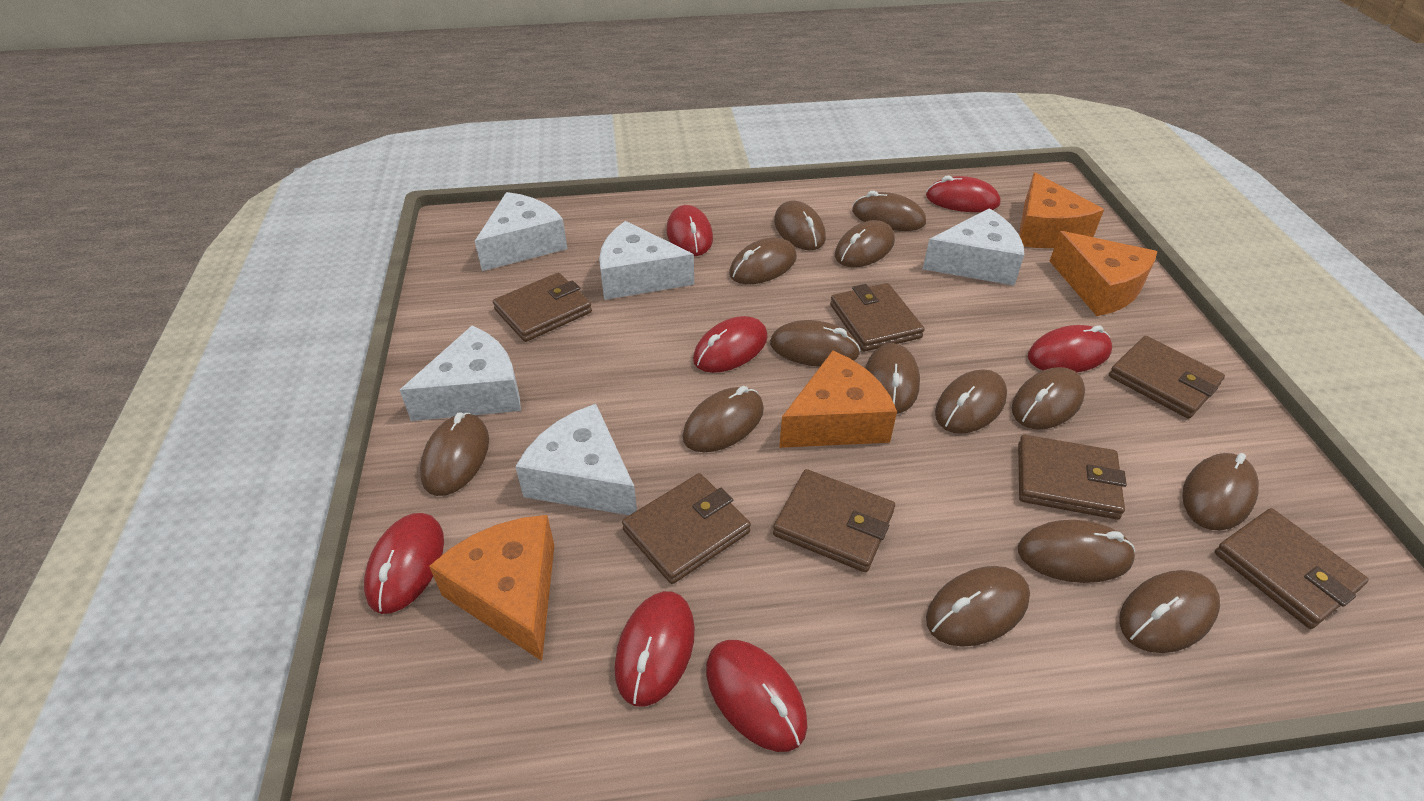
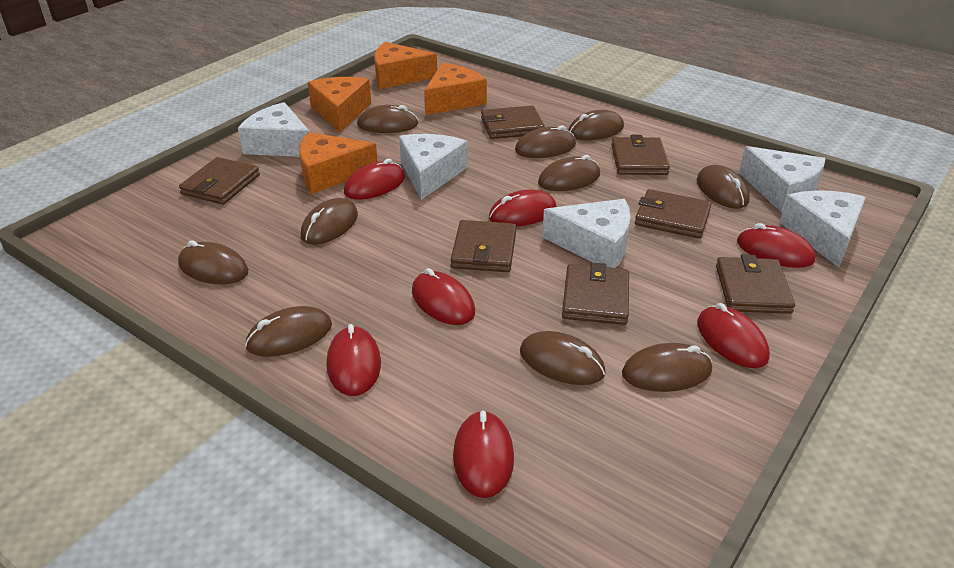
brown mouse: 14 -> 10

